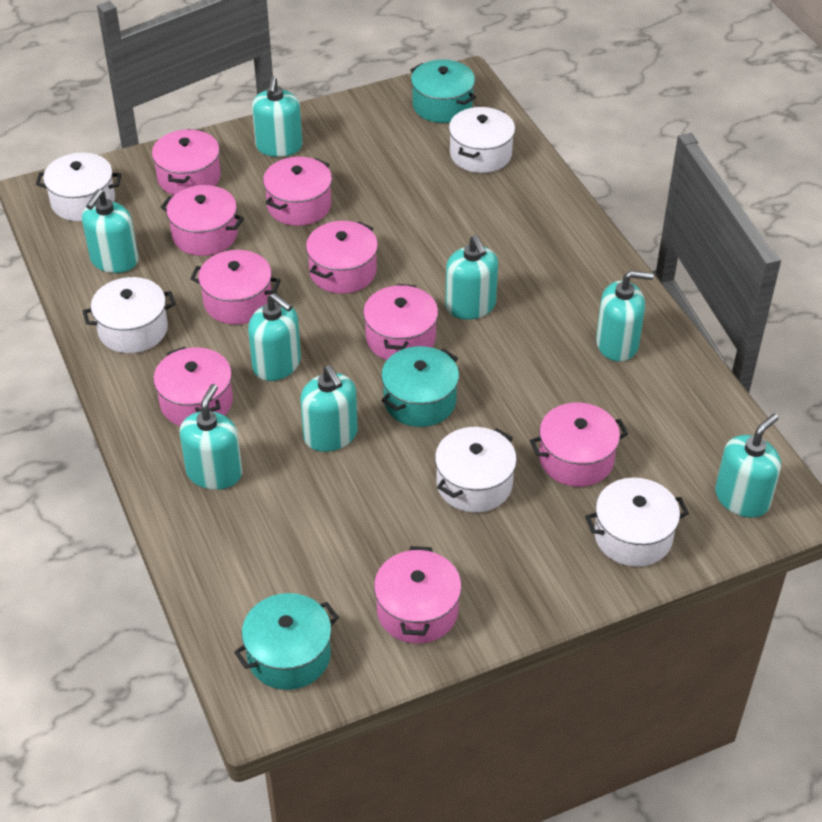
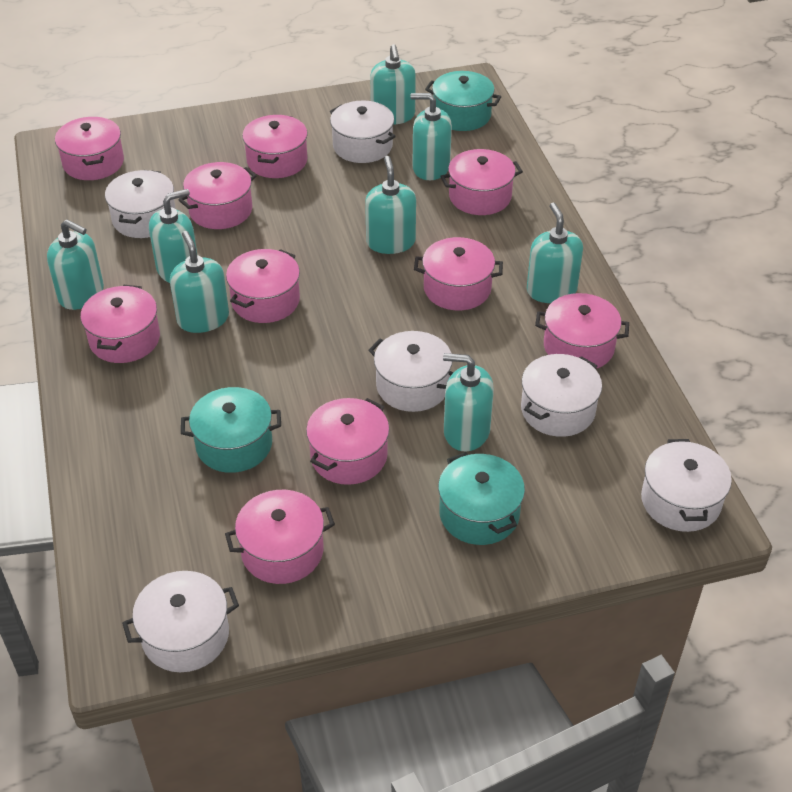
pink pot: 9 -> 10
white pot: 5 -> 6

